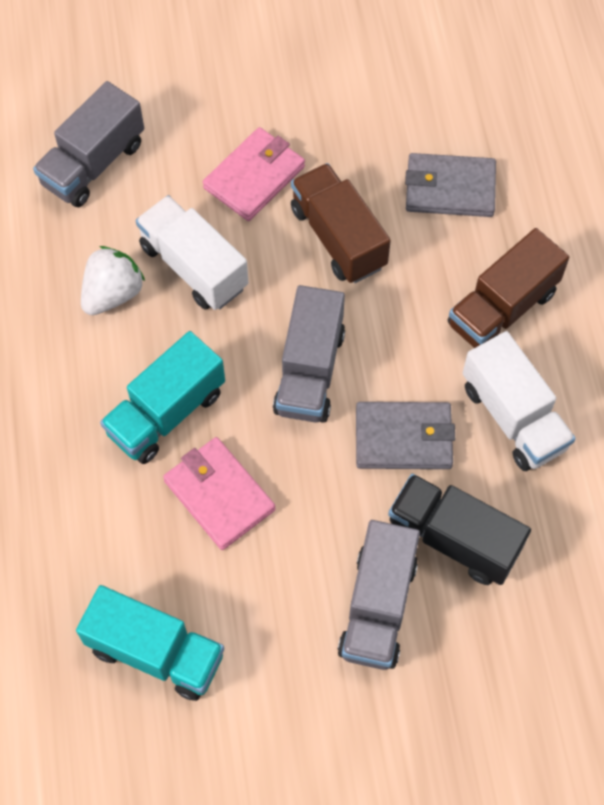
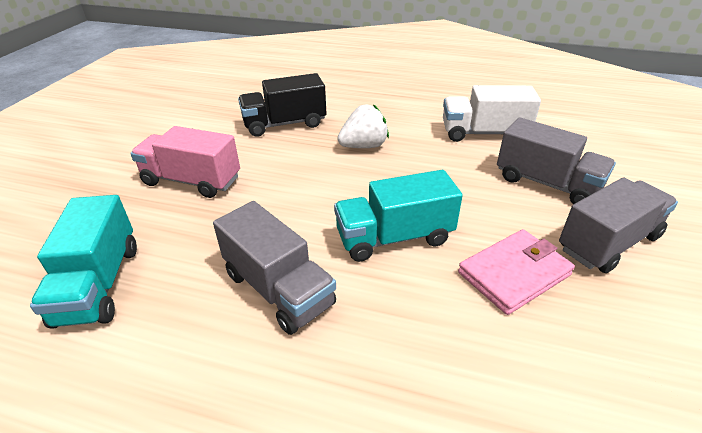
brown truck: 2 -> 0
grey wallet: 2 -> 0
pink truck: 0 -> 1
pink wallet: 2 -> 1
white truck: 2 -> 1

